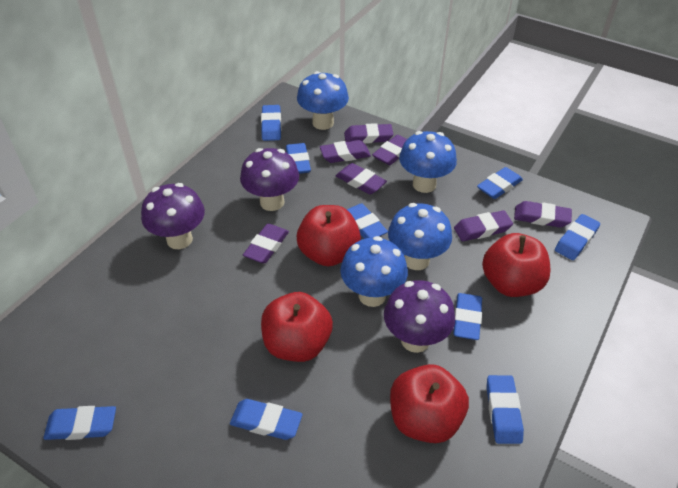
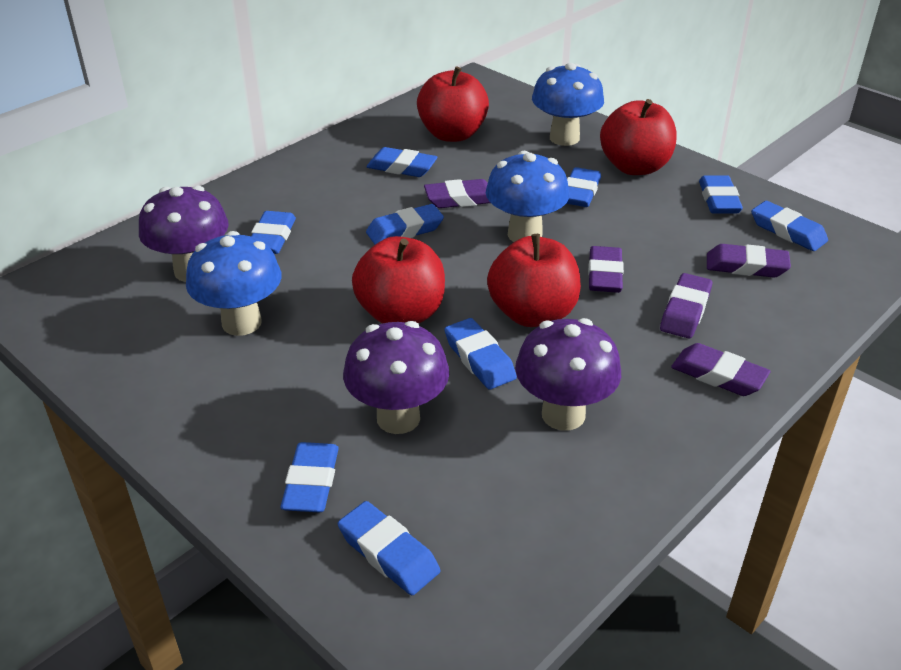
blue mushroom: 4 -> 3
purple eraser: 7 -> 5

